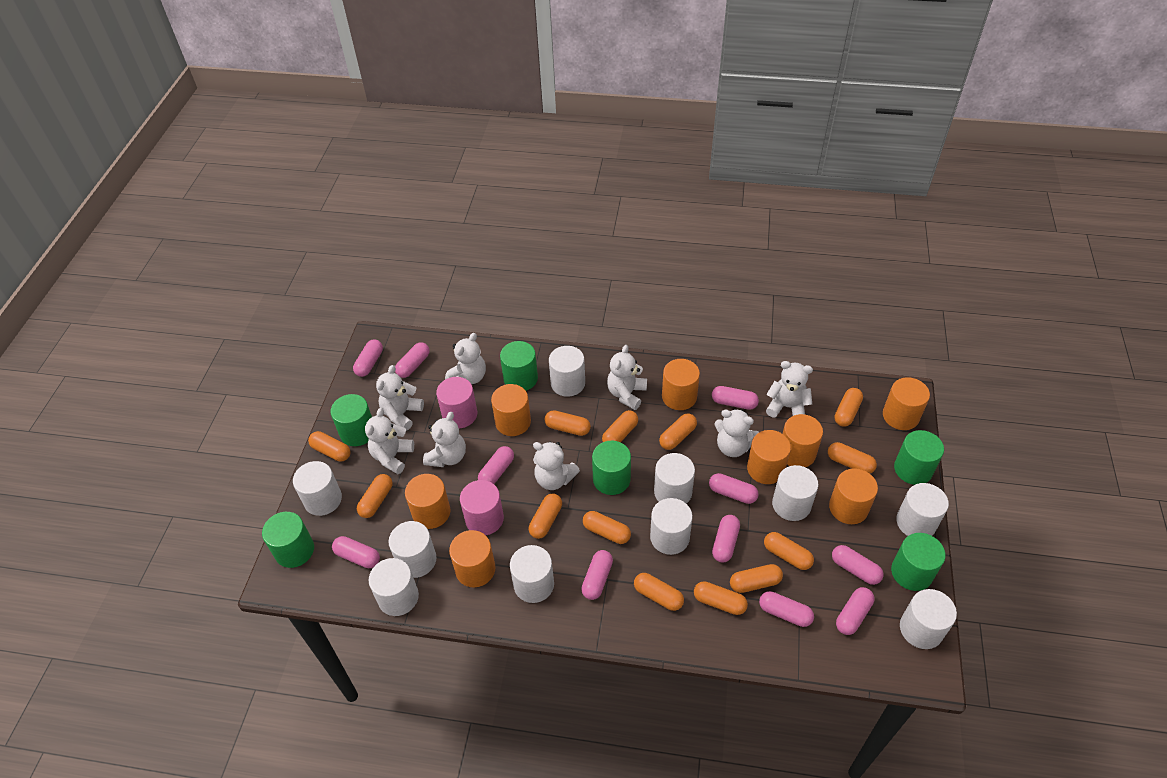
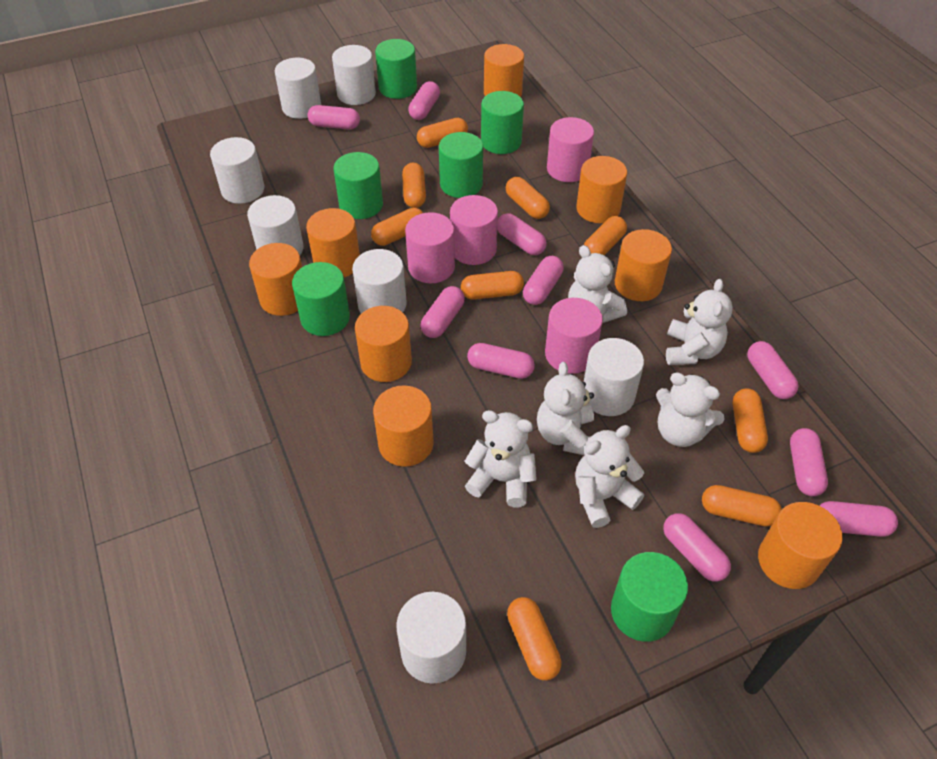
orange capsule: 13 -> 9
pink capsule: 11 -> 10
pink cylinder: 2 -> 4
white cylinder: 10 -> 7
white teddy bear: 8 -> 6

